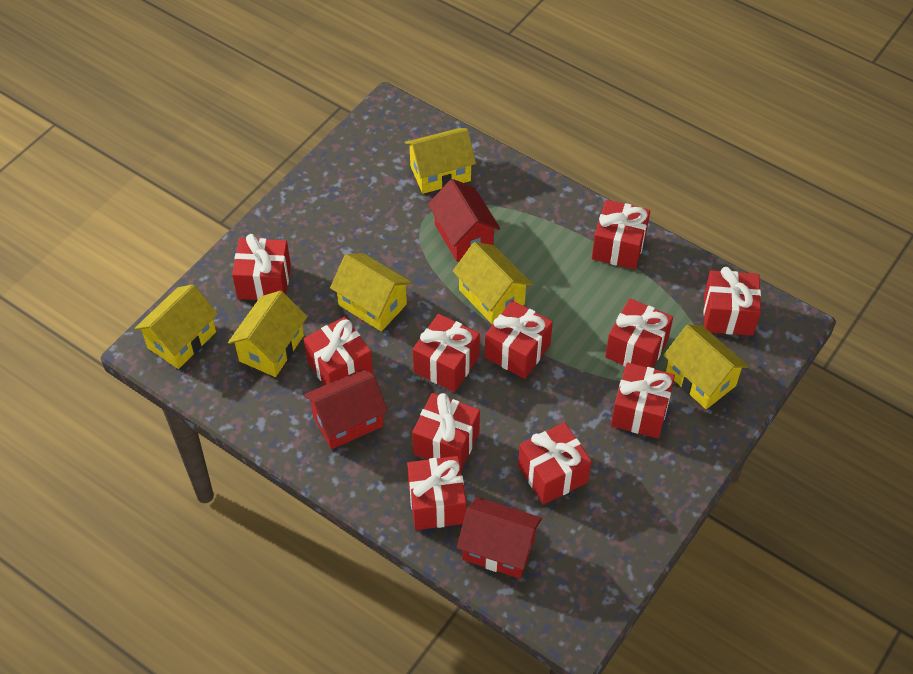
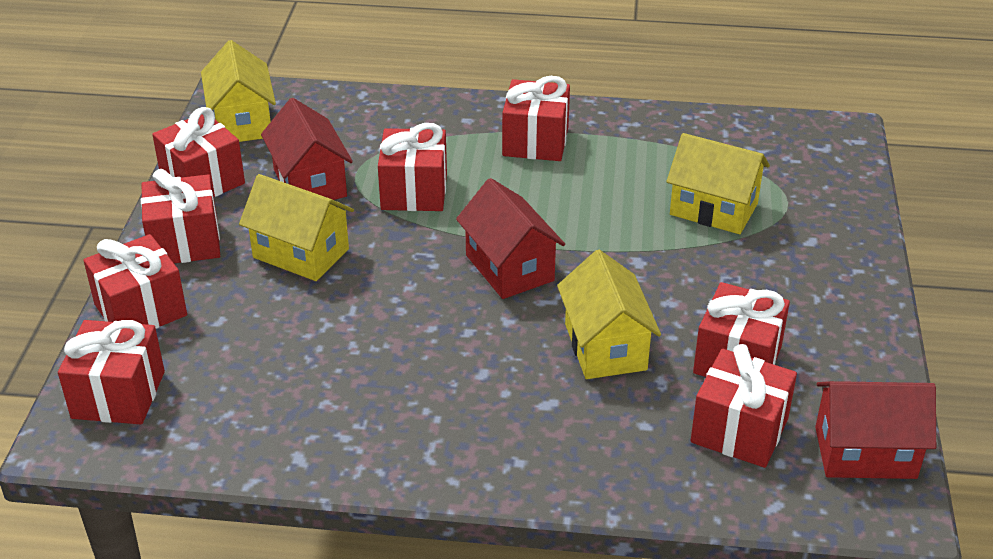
red gift: 11 -> 8
yellow house: 6 -> 4

